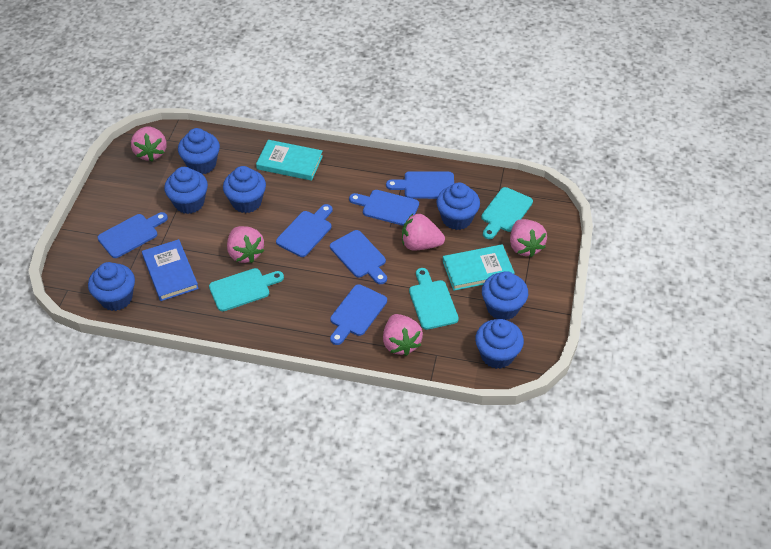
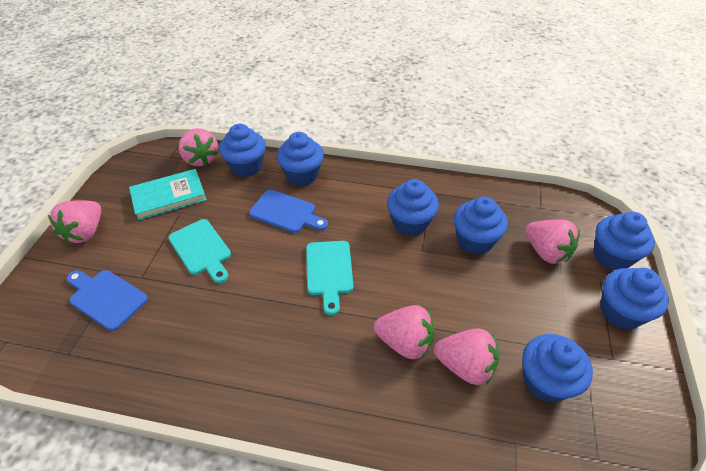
blue book: 1 -> 0
blue cutting board: 6 -> 2
turquoise book: 2 -> 1
turquoise cutting board: 3 -> 2

